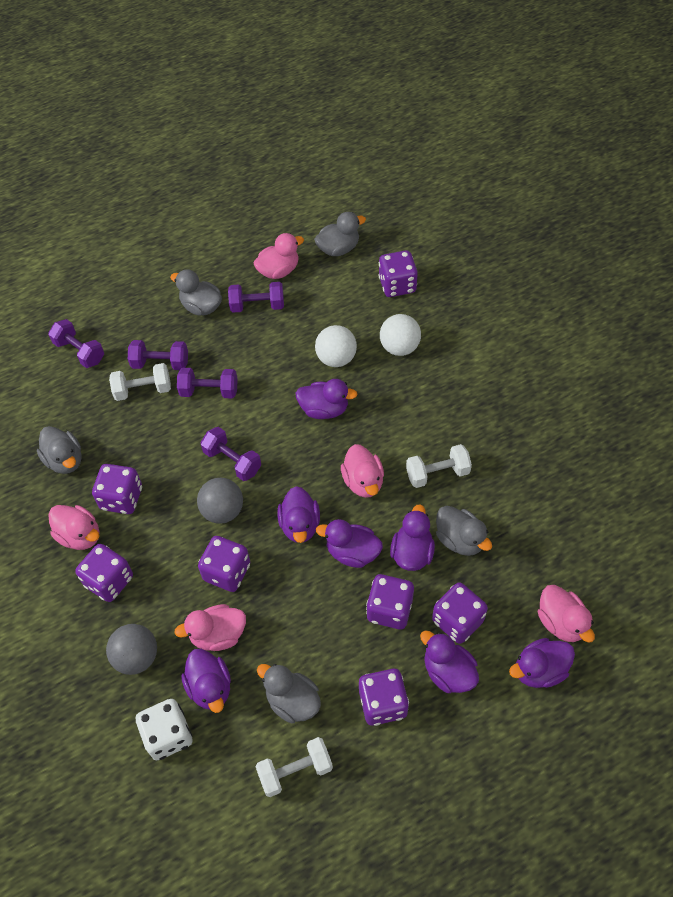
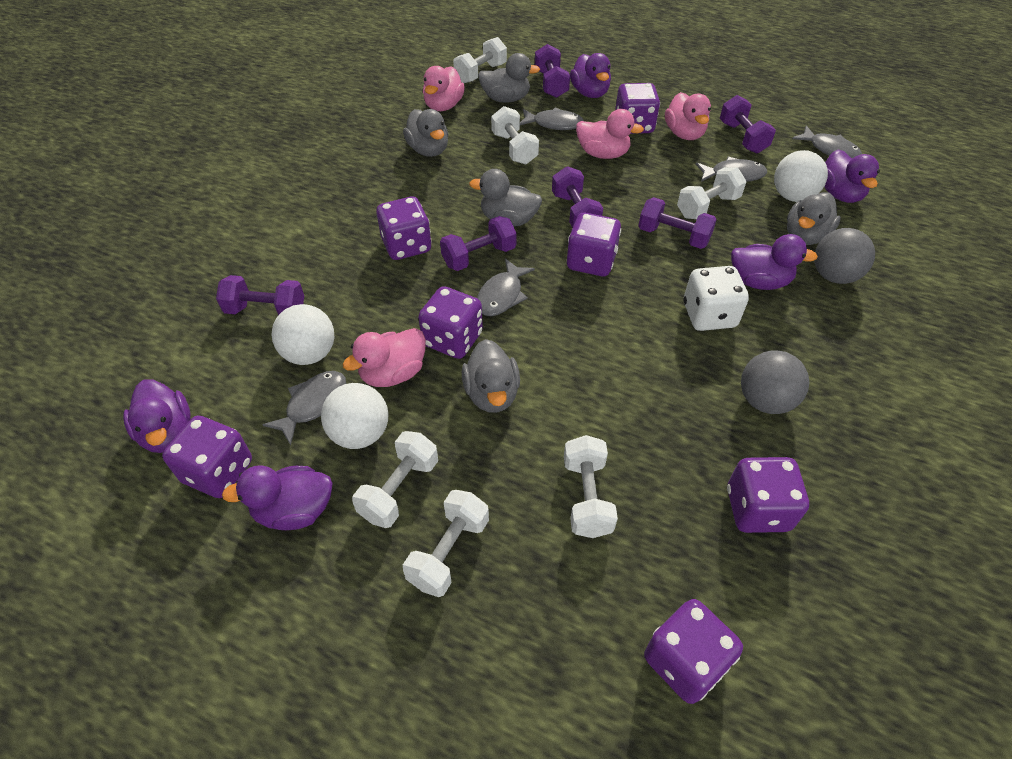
grey fish: 0 -> 5
pink duck: 5 -> 4
purple duck: 7 -> 5
purple dumbbell: 5 -> 6
white ball: 2 -> 3
white dumbbell: 3 -> 6

